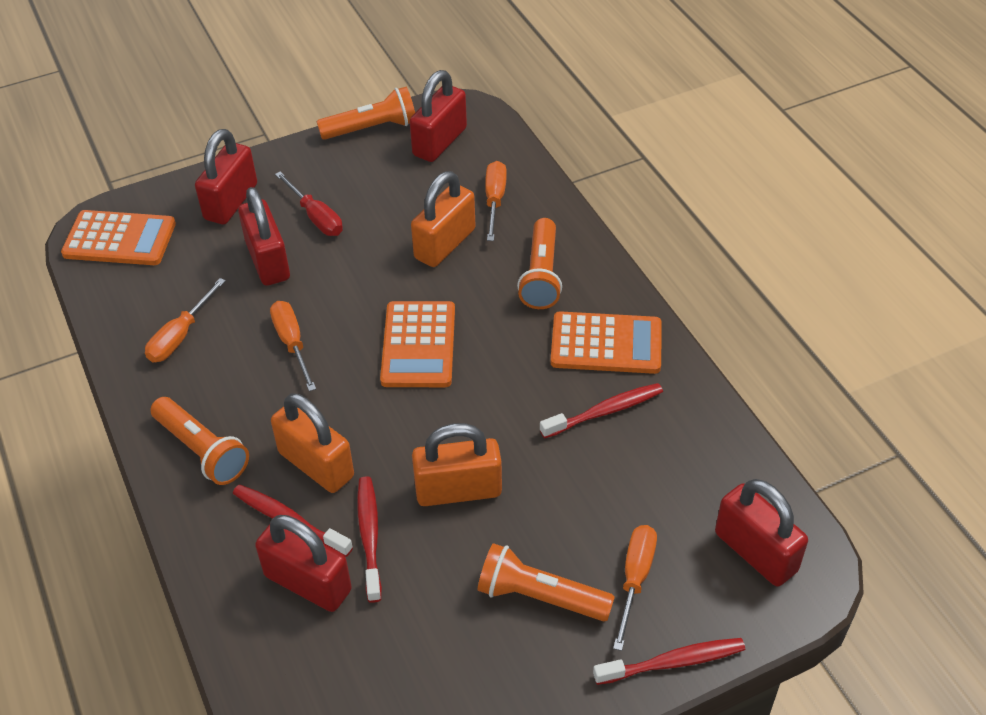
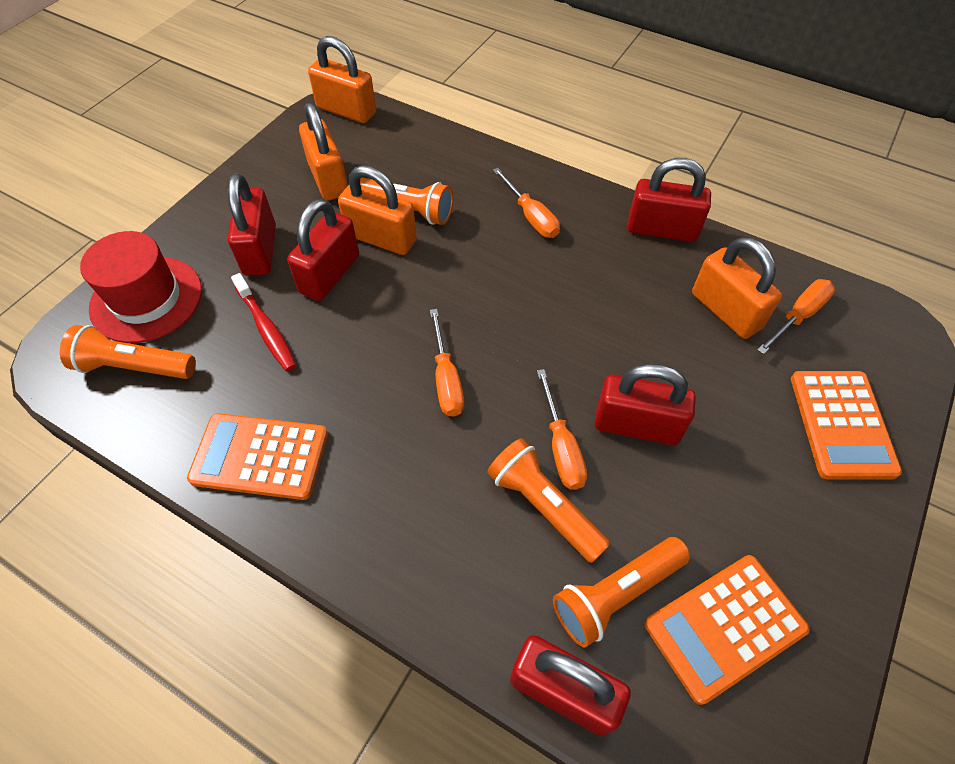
orange padlock: 3 -> 4
red hat: 0 -> 1
red screwdriver: 1 -> 0
red toothbrush: 4 -> 1

